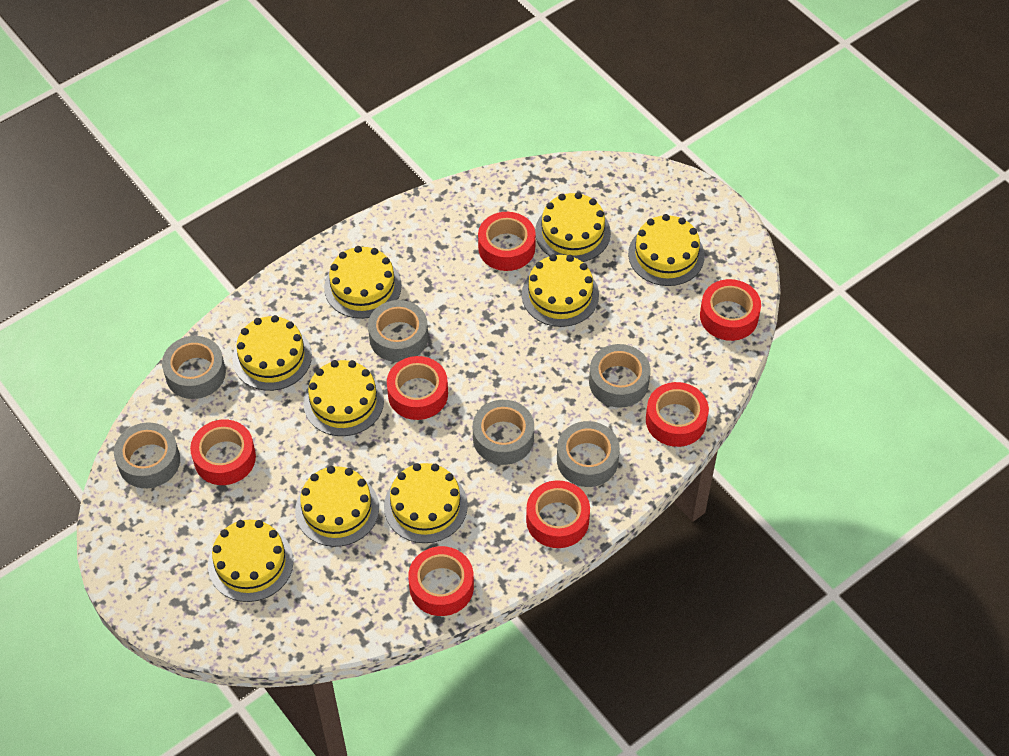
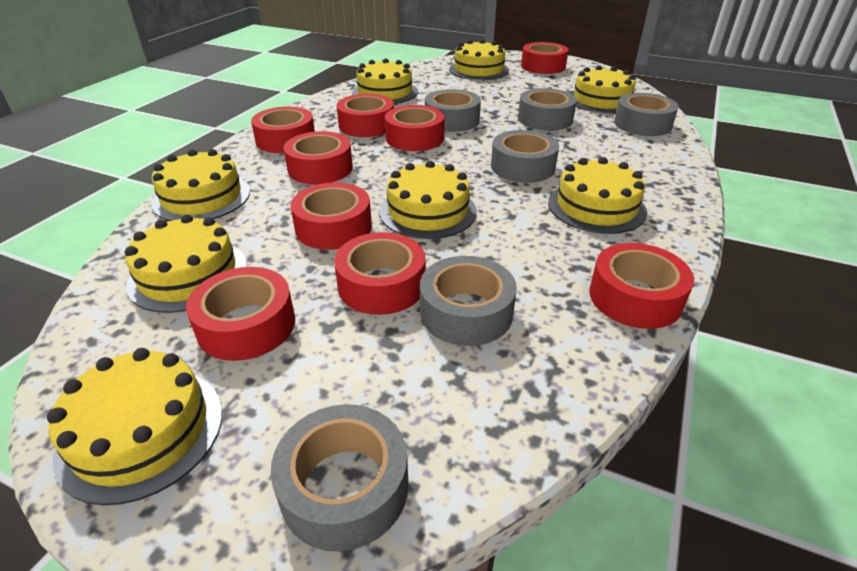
red tape: 7 -> 9
yellow cake: 9 -> 8

